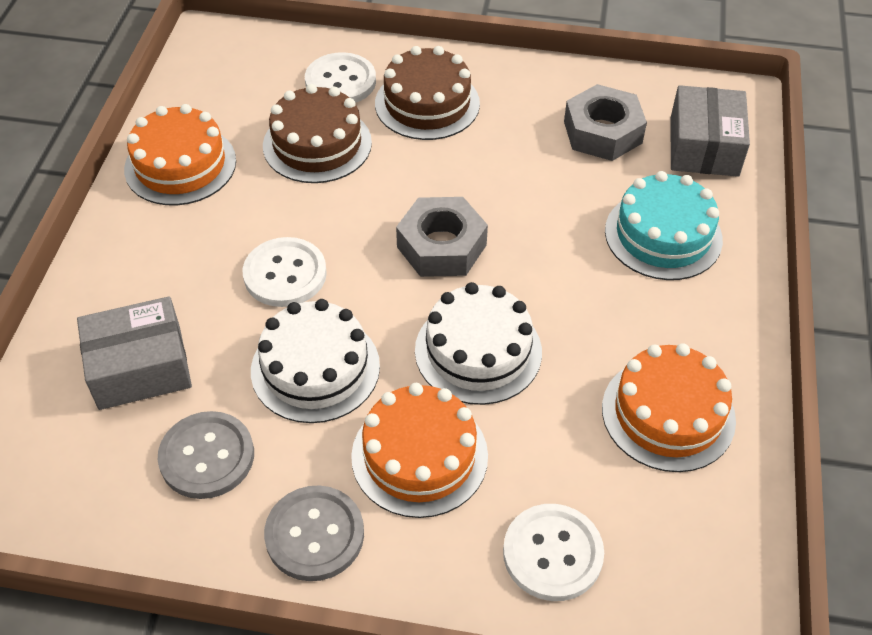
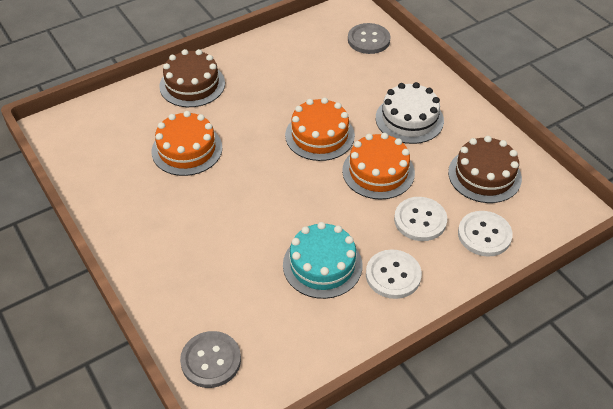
grey box: 2 -> 0
grey nut: 2 -> 0
white cake: 2 -> 1

